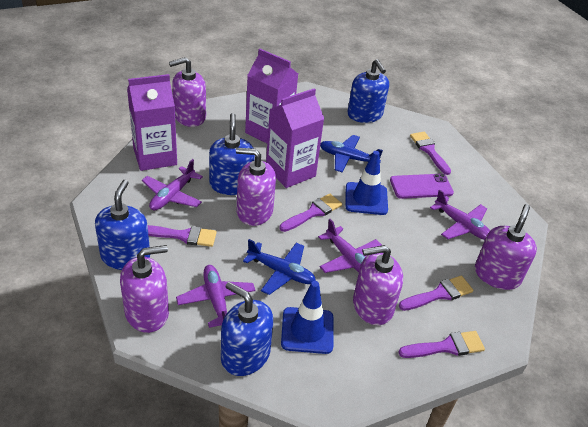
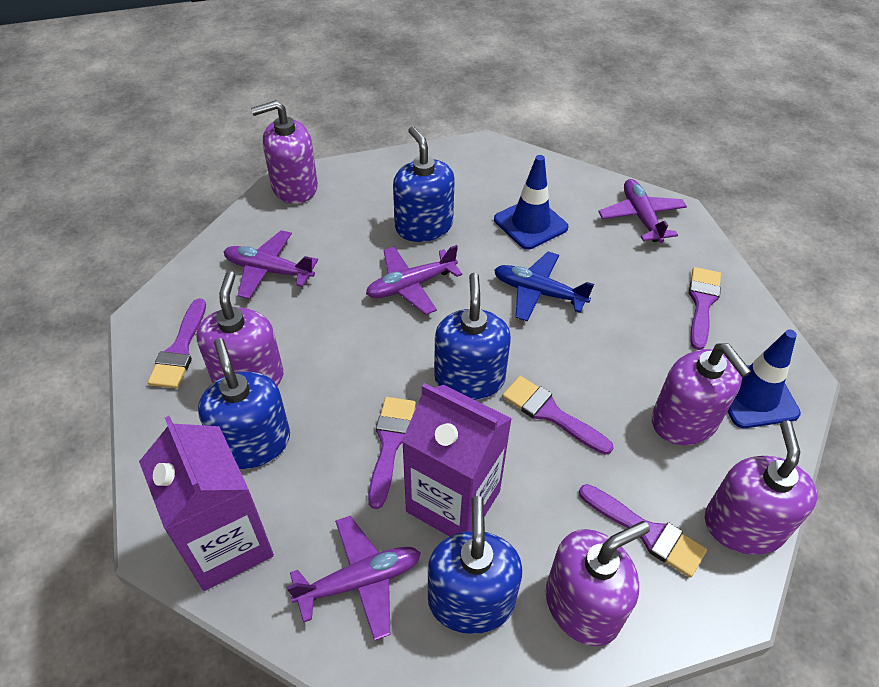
blue plane: 2 -> 1
purple carton: 3 -> 2
purple phone: 1 -> 0

